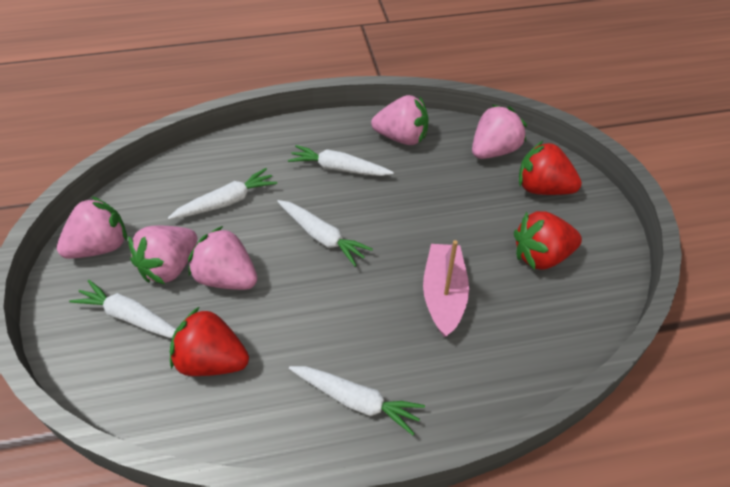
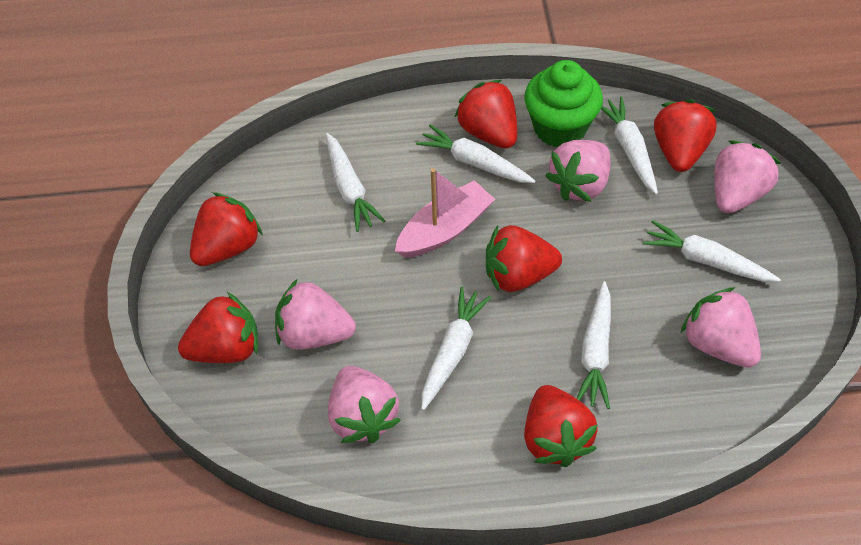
green cupcake: 0 -> 1
red strawberry: 3 -> 6
white carrot: 5 -> 6

